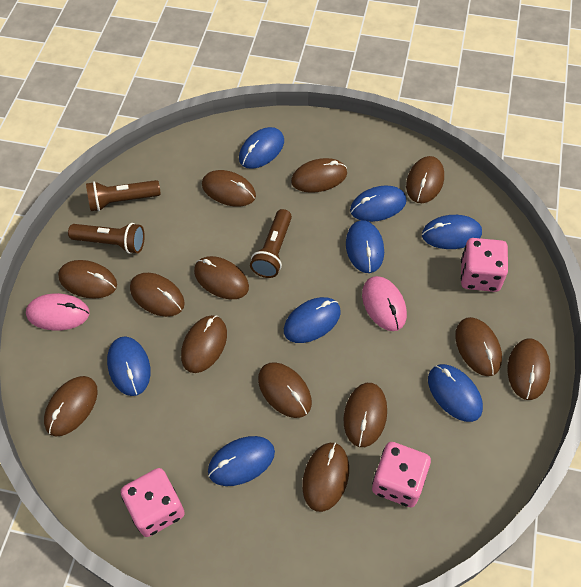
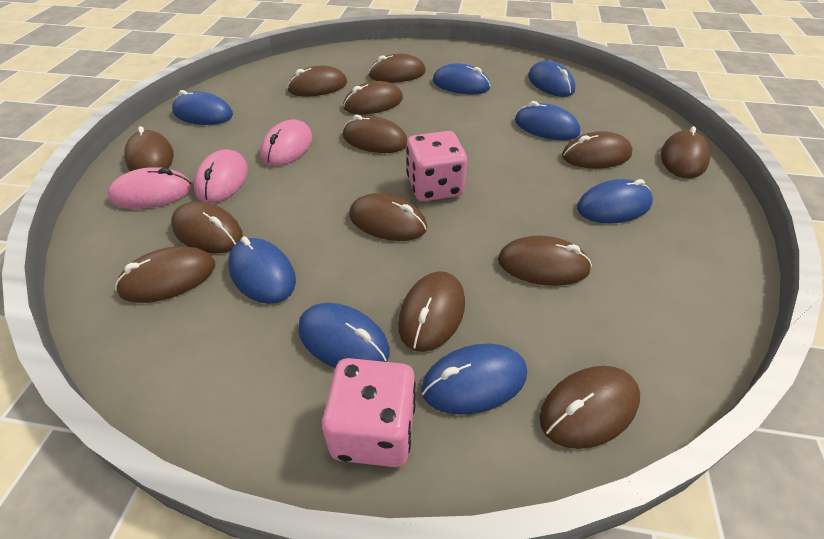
brown flashlight: 3 -> 0
pink dice: 3 -> 2
pink mouse: 2 -> 3

